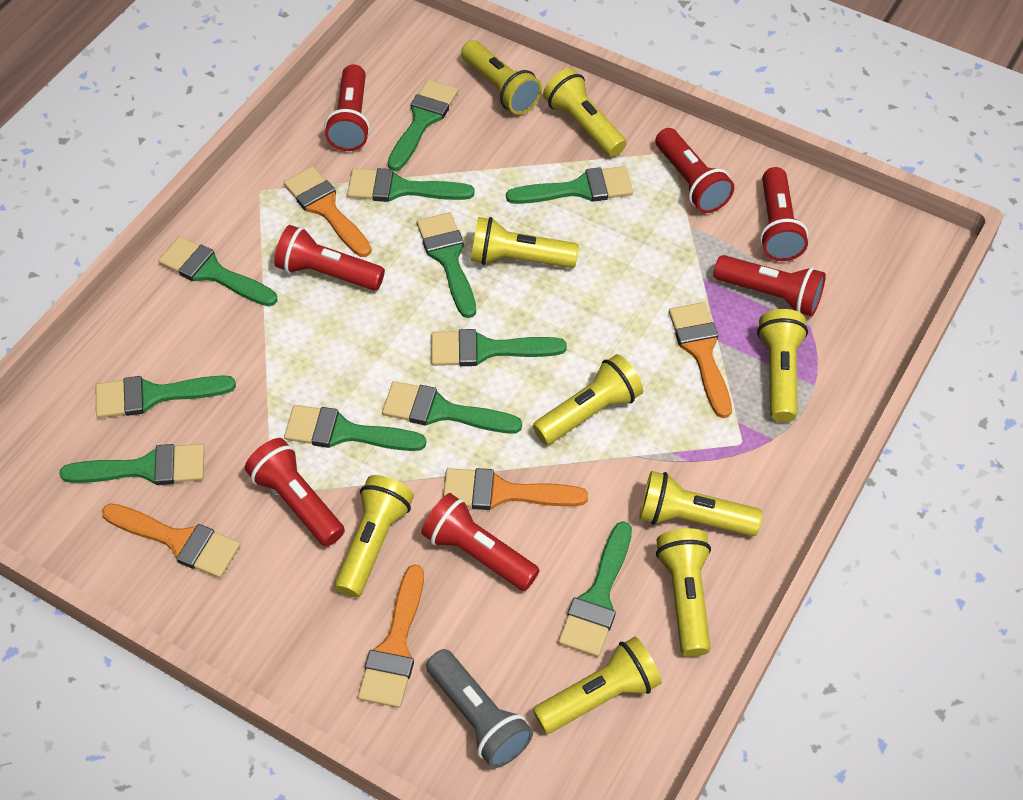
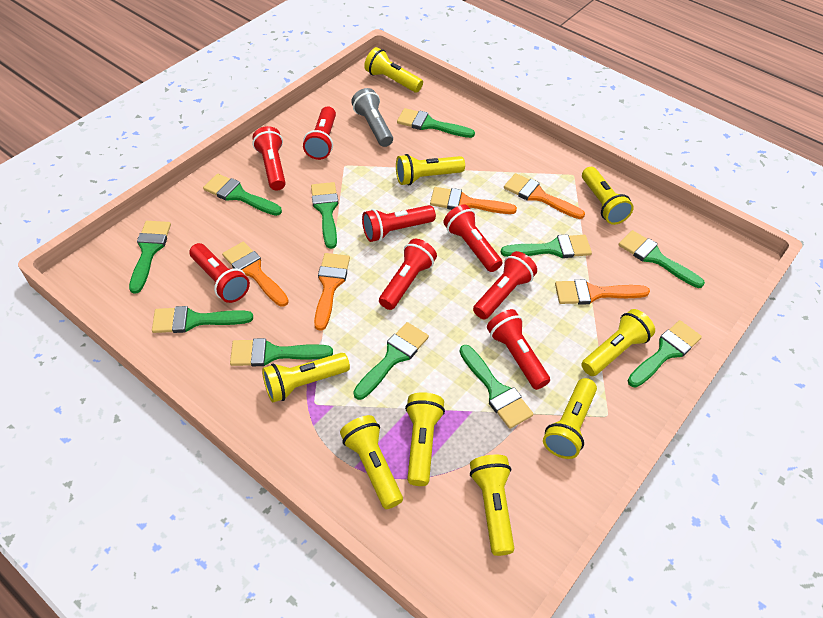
red flashlight: 7 -> 8

